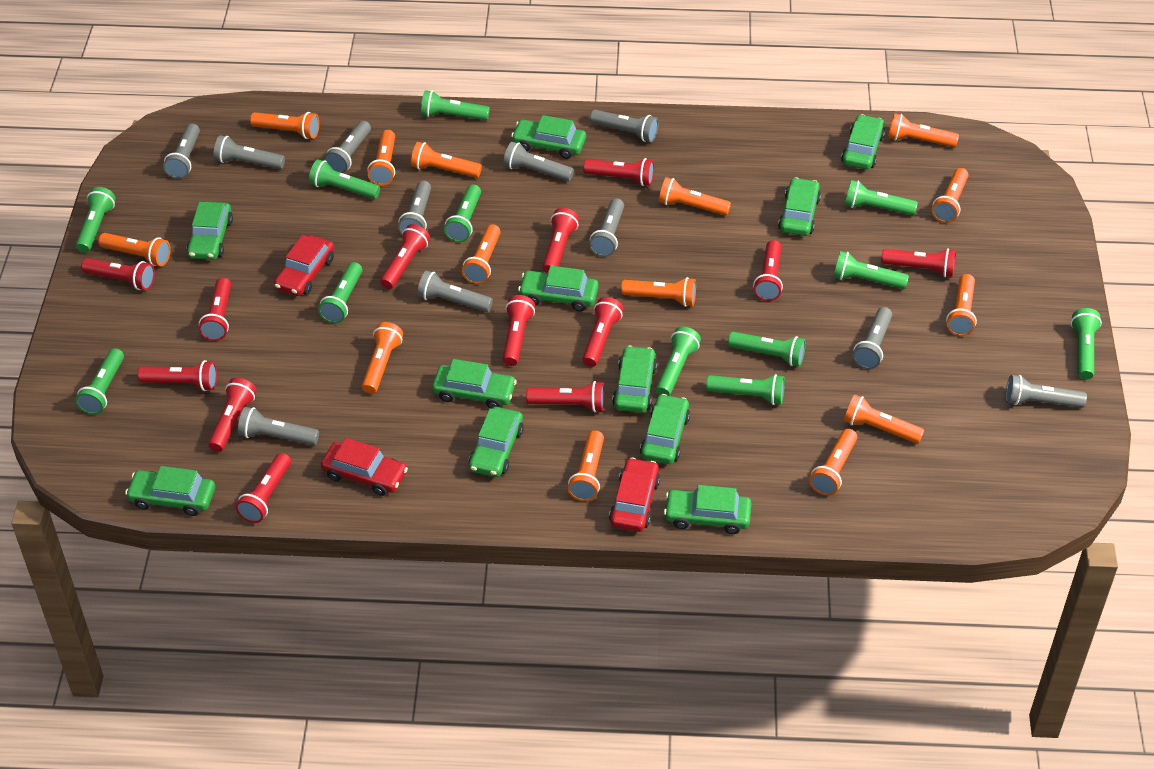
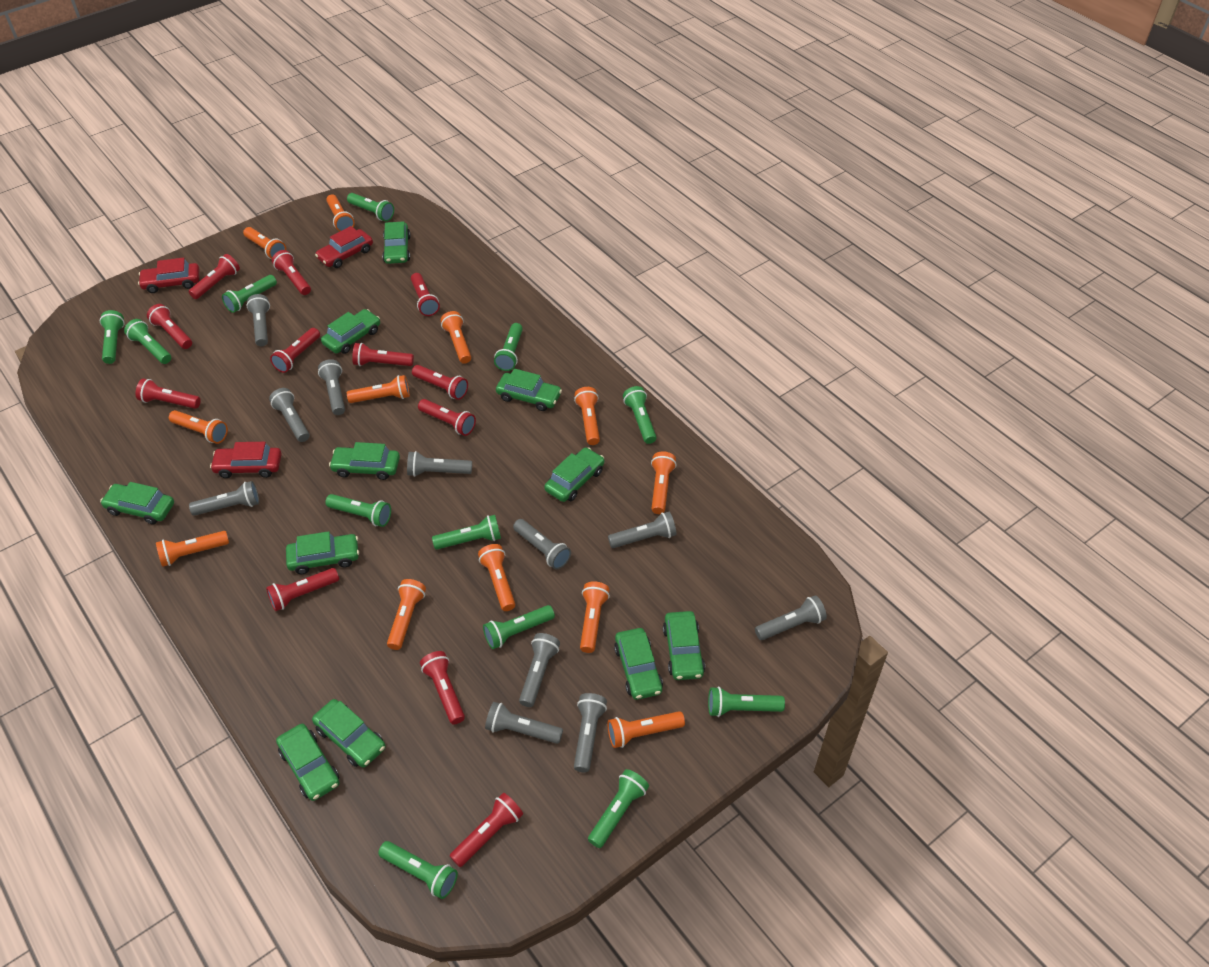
orange flashlight: 14 -> 12
red flashlight: 13 -> 12

